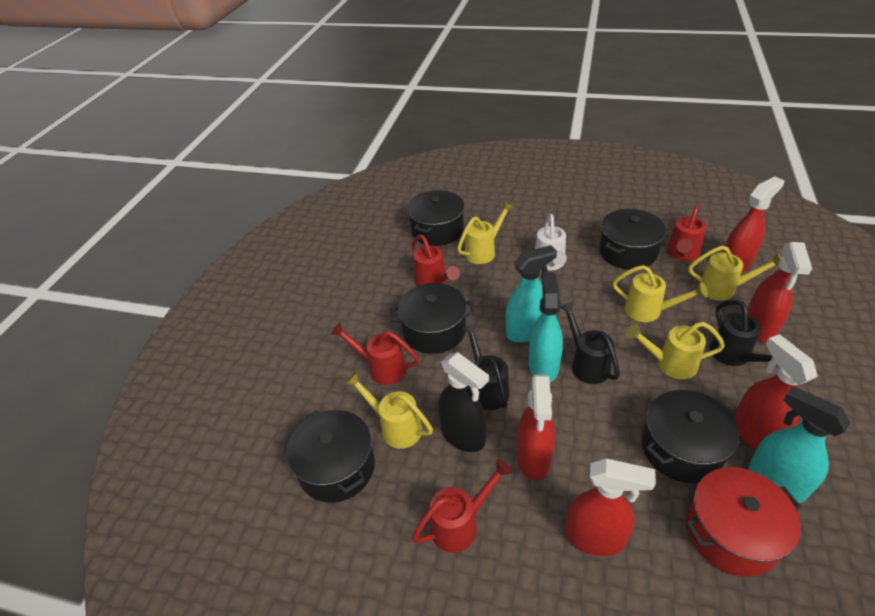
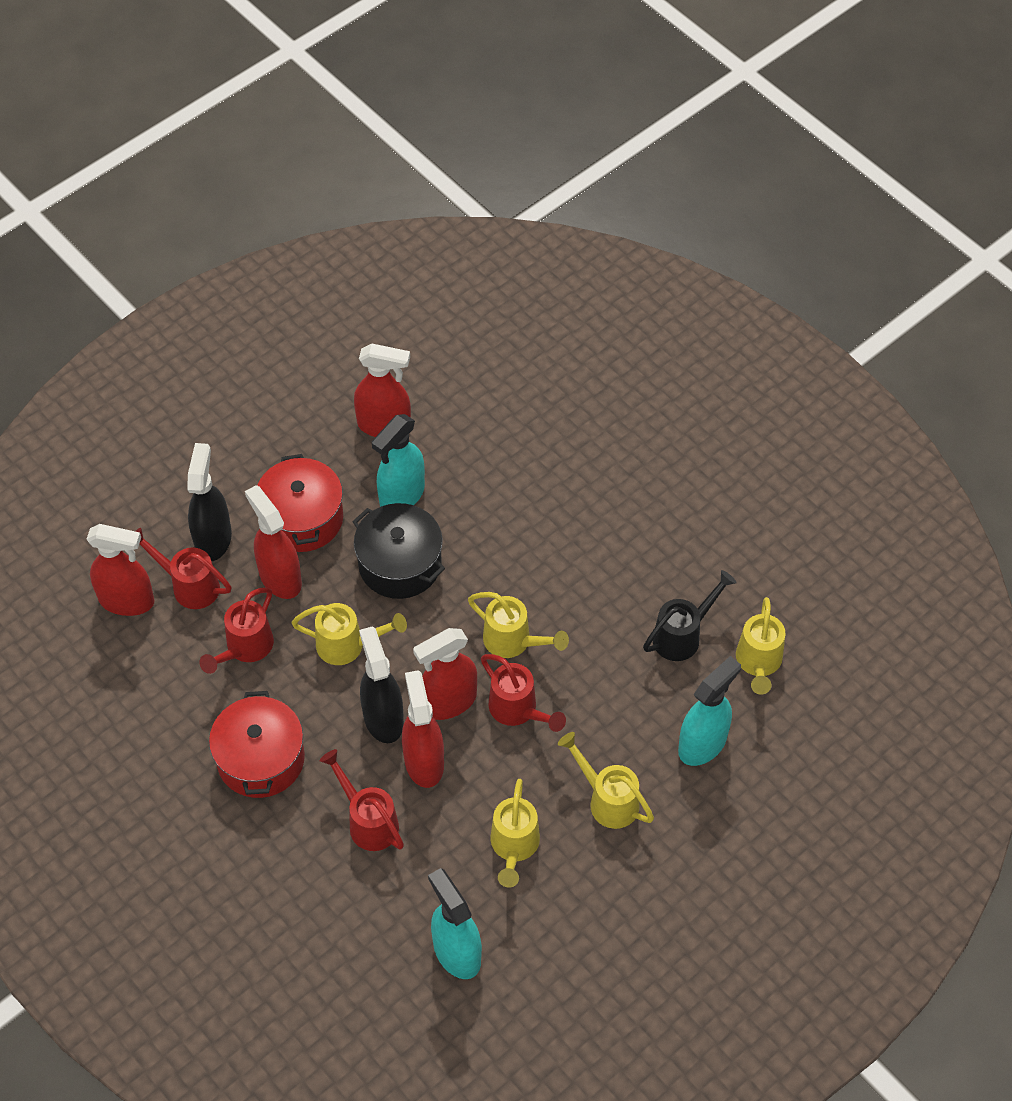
black pot: 5 -> 1
black spray bottle: 1 -> 2
black watering can: 3 -> 1
red pot: 1 -> 2
white watering can: 1 -> 0

